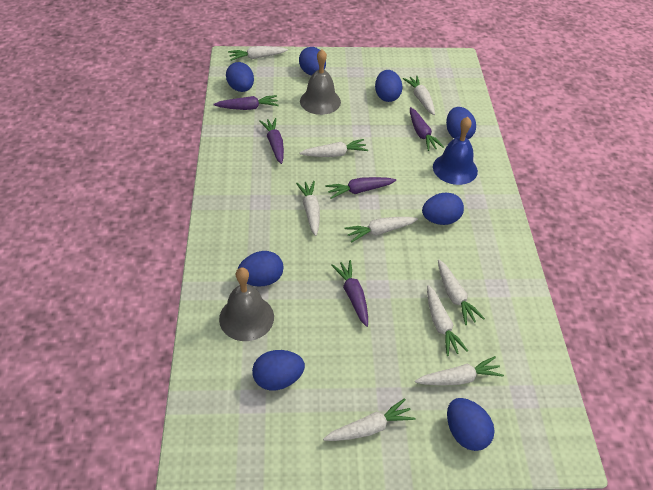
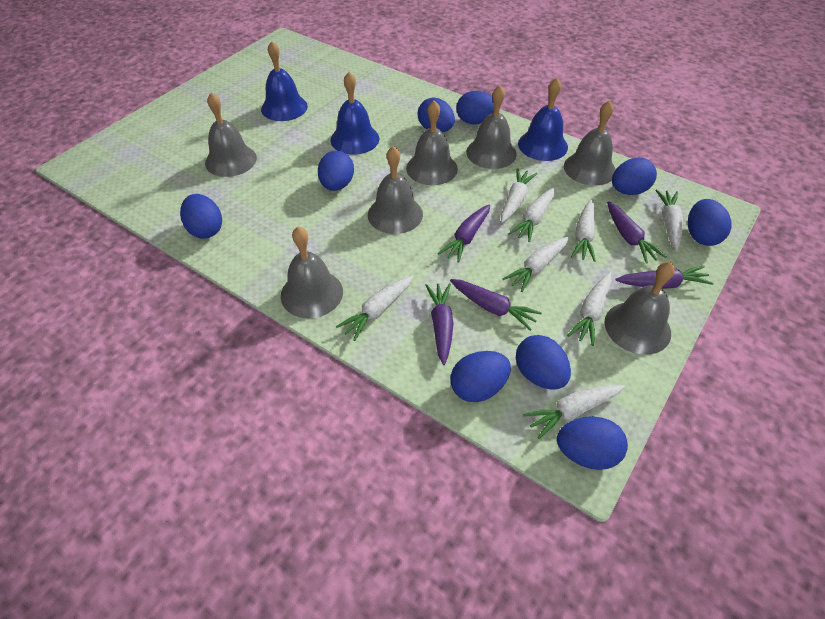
blue bell: 1 -> 3
blue egg: 8 -> 9
grey bell: 2 -> 7
white carrot: 9 -> 8

